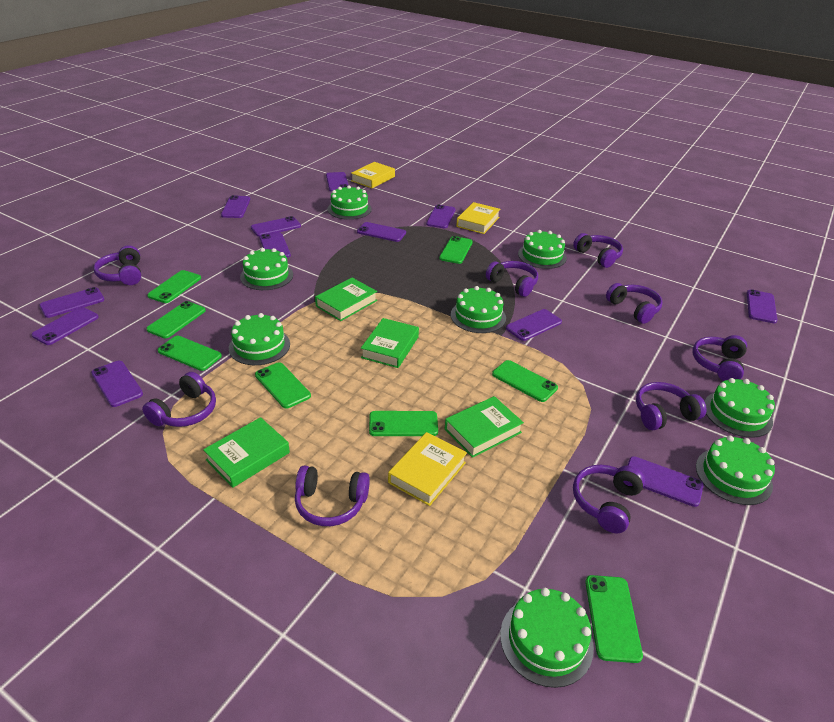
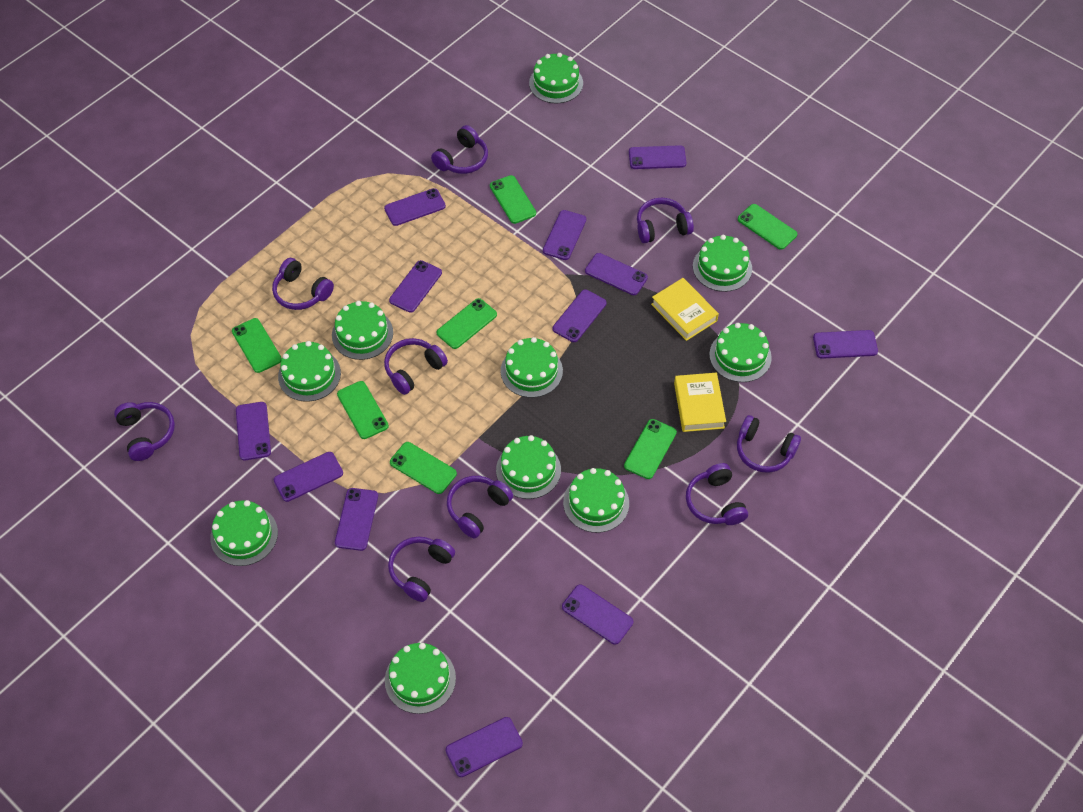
green book: 4 -> 0
green cake: 8 -> 10
green phone: 8 -> 7
yellow book: 3 -> 2

